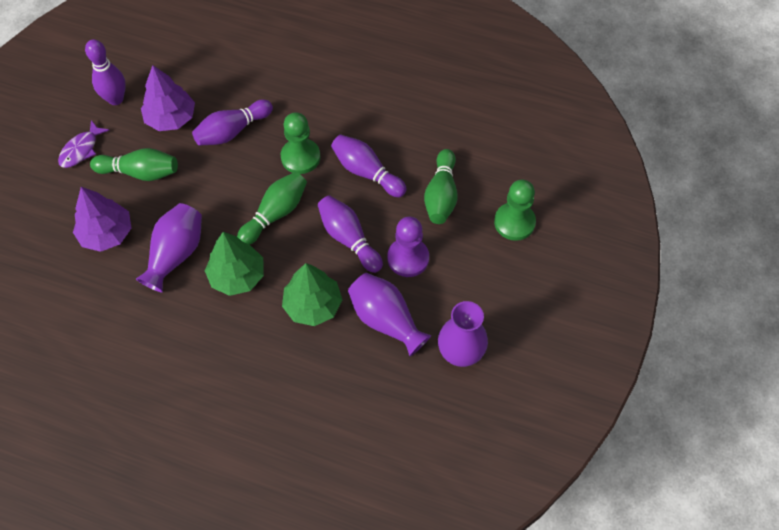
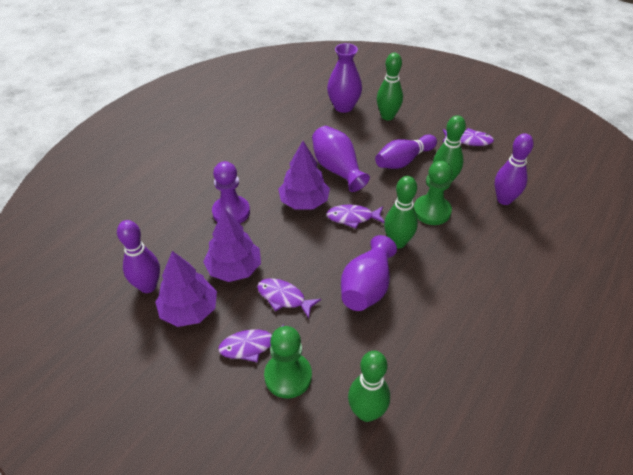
green bowling pin: 3 -> 4
green tree: 2 -> 0
purple bowling pin: 4 -> 3
purple fish: 1 -> 4
purple tree: 2 -> 3

